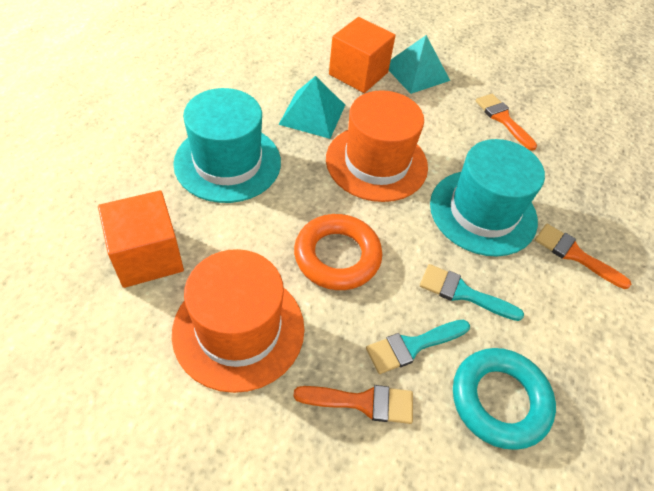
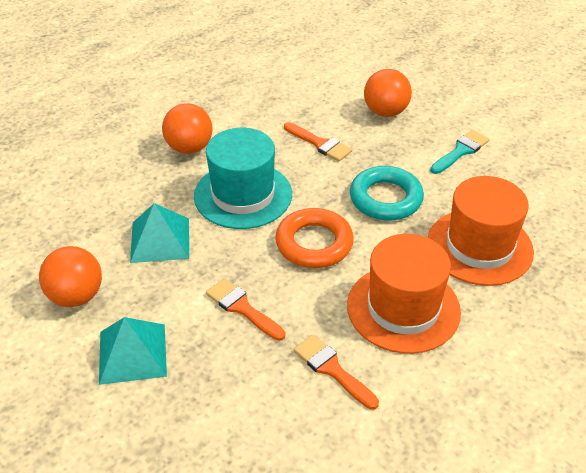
orange ball: 0 -> 3
orange cube: 2 -> 0
turquoise brush: 2 -> 1
turquoise hat: 2 -> 1

